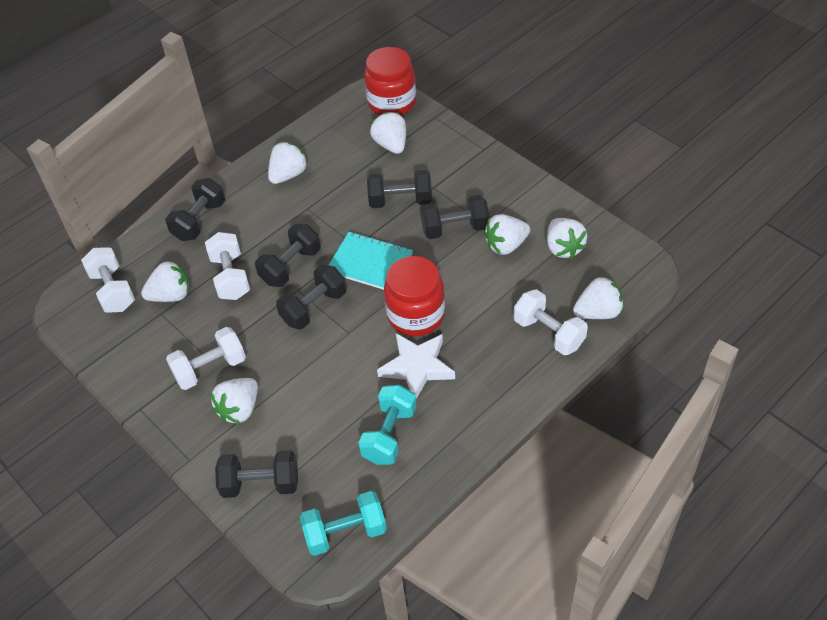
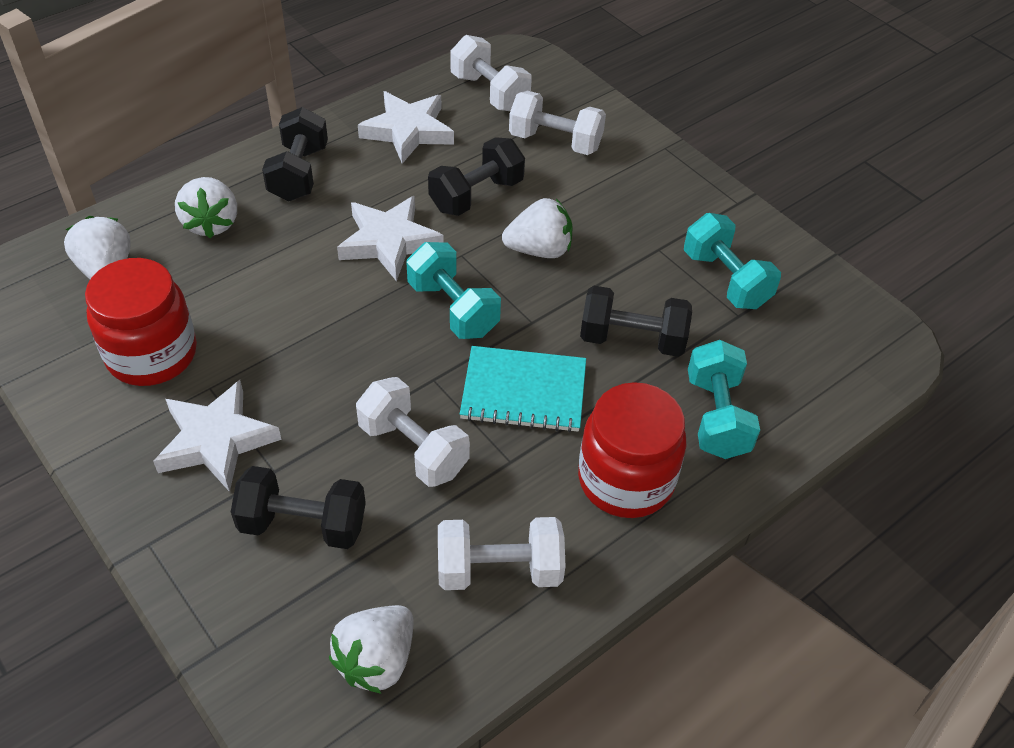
black dumbbell: 6 -> 4
turquoise dumbbell: 2 -> 3
white star: 1 -> 3
white strawberry: 7 -> 4

